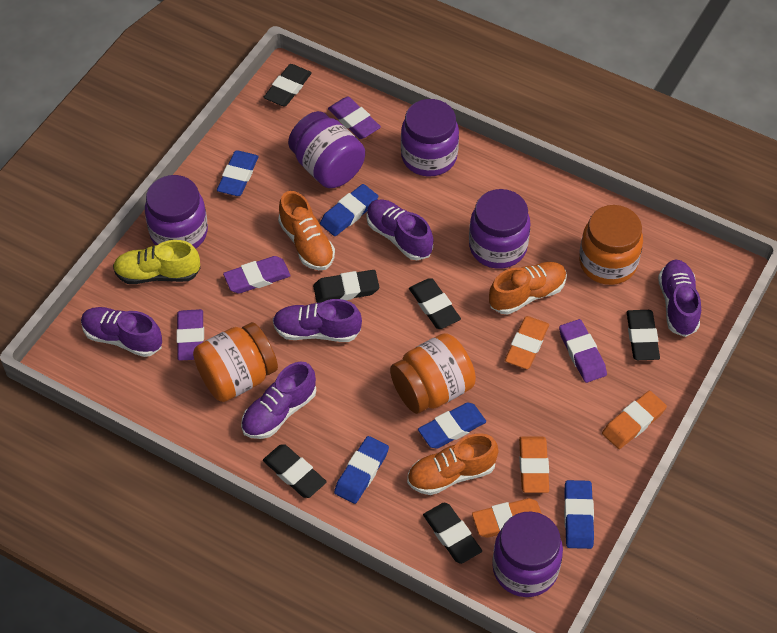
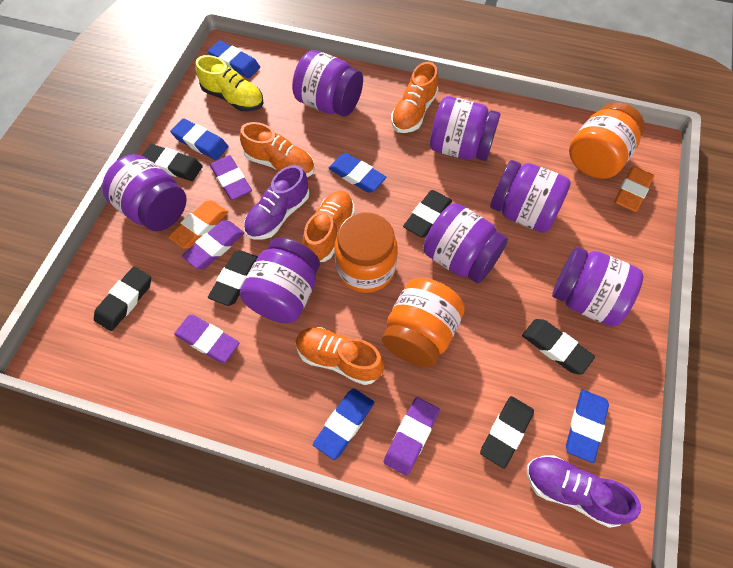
orange eraser: 4 -> 2
orange shoe: 3 -> 4
purple jar: 5 -> 7
purple shoe: 5 -> 2

